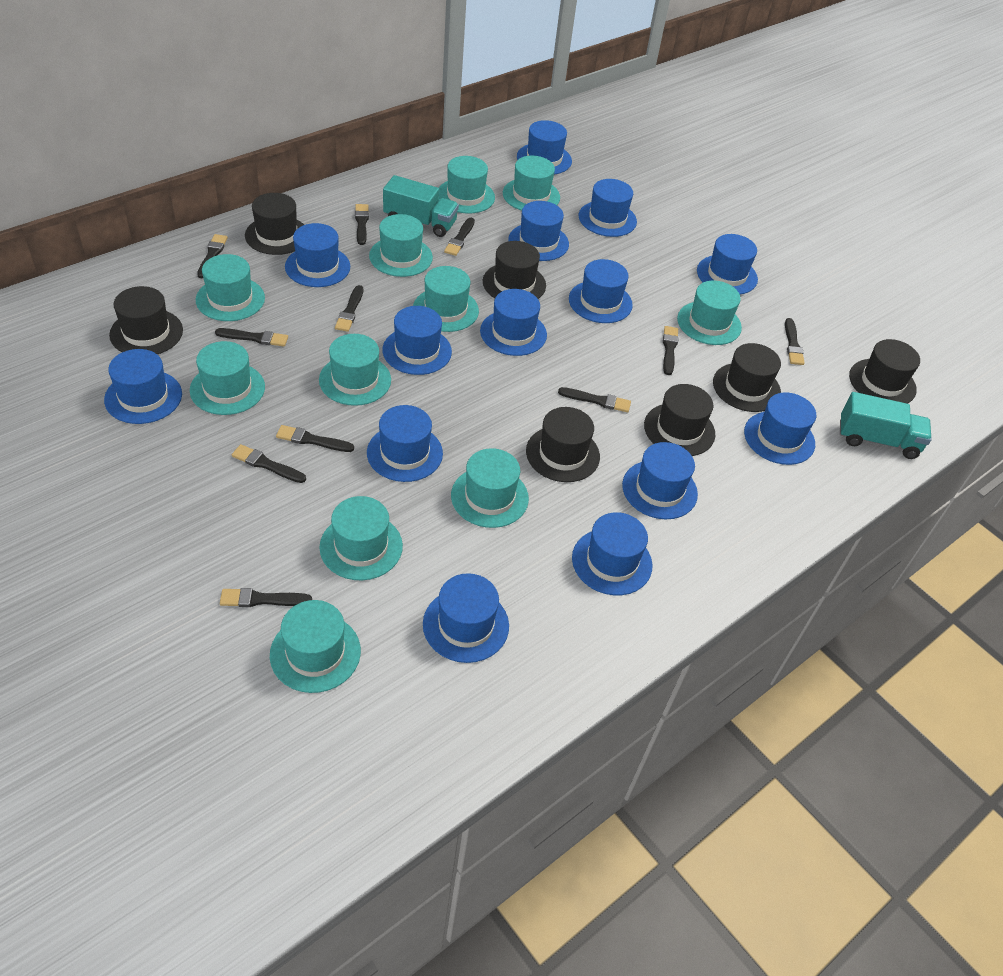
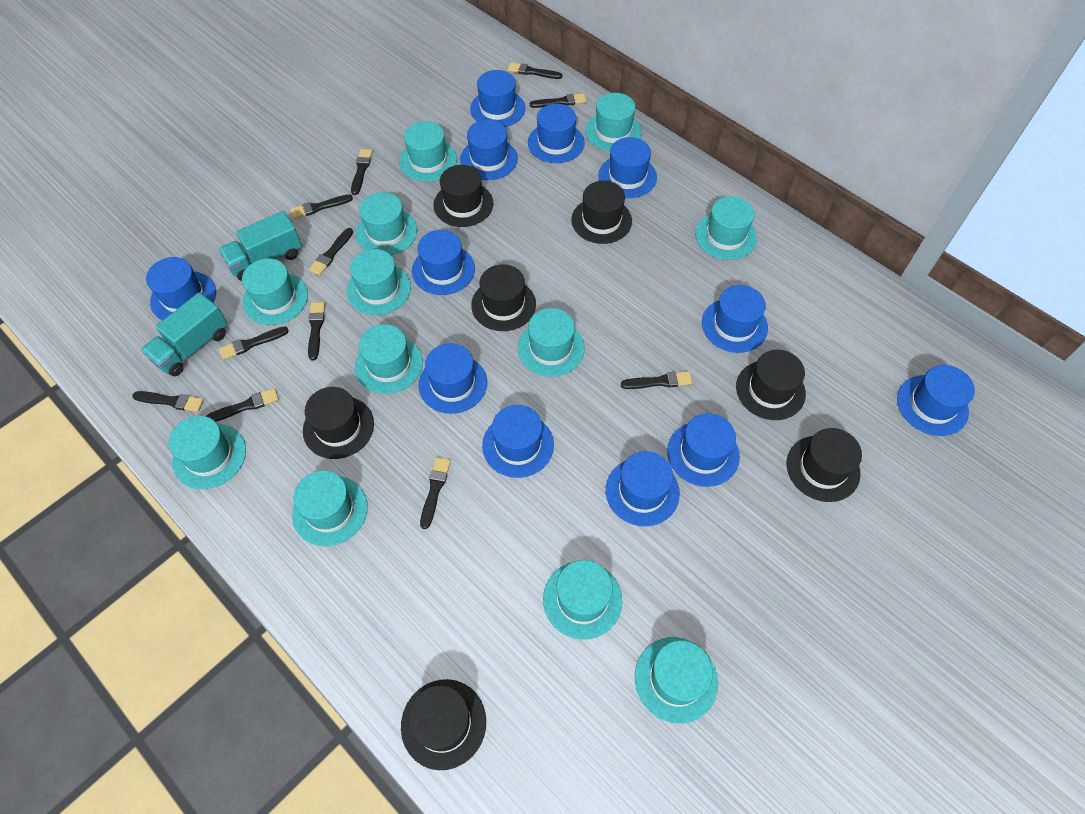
blue hat: 14 -> 12
turquoise hat: 11 -> 12

